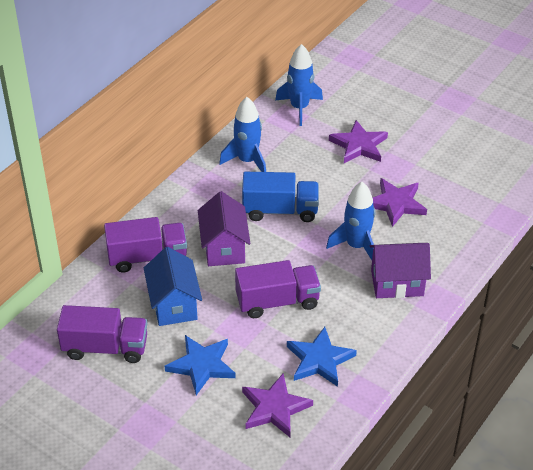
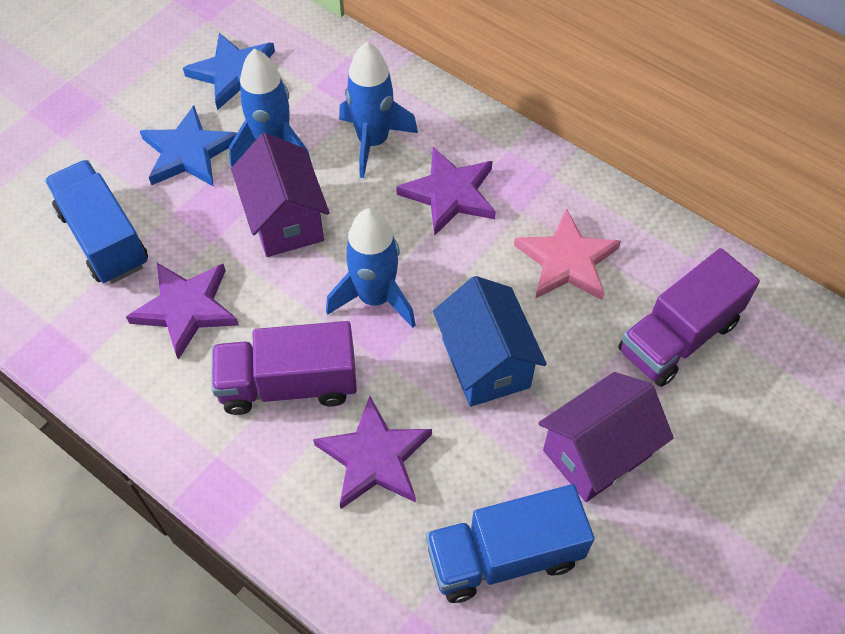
blue truck: 1 -> 2
pink star: 0 -> 1
purple truck: 3 -> 2

